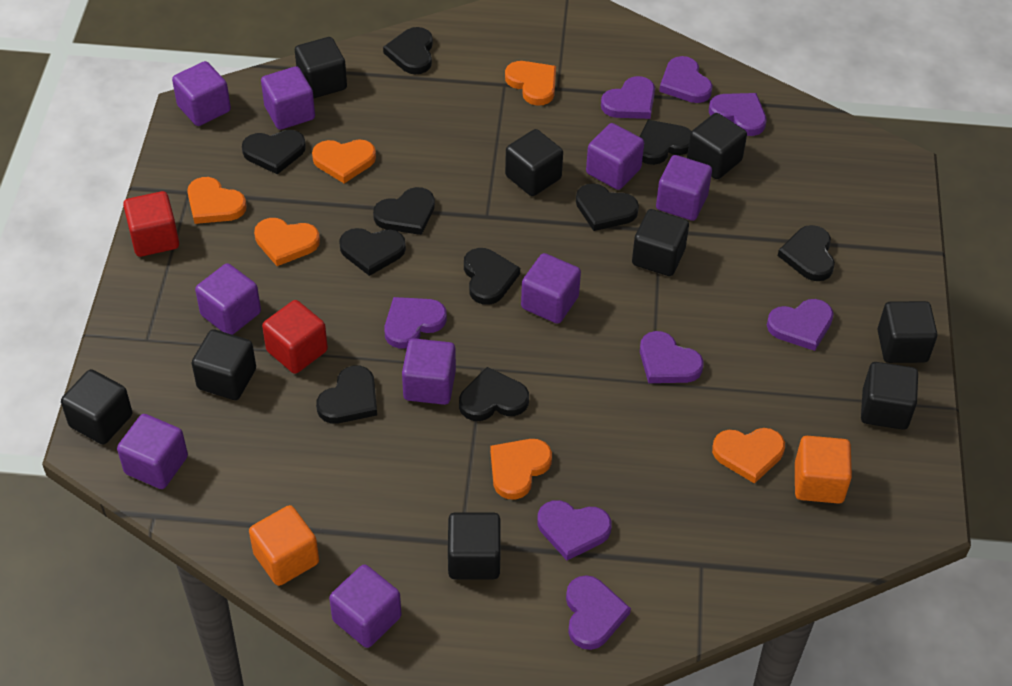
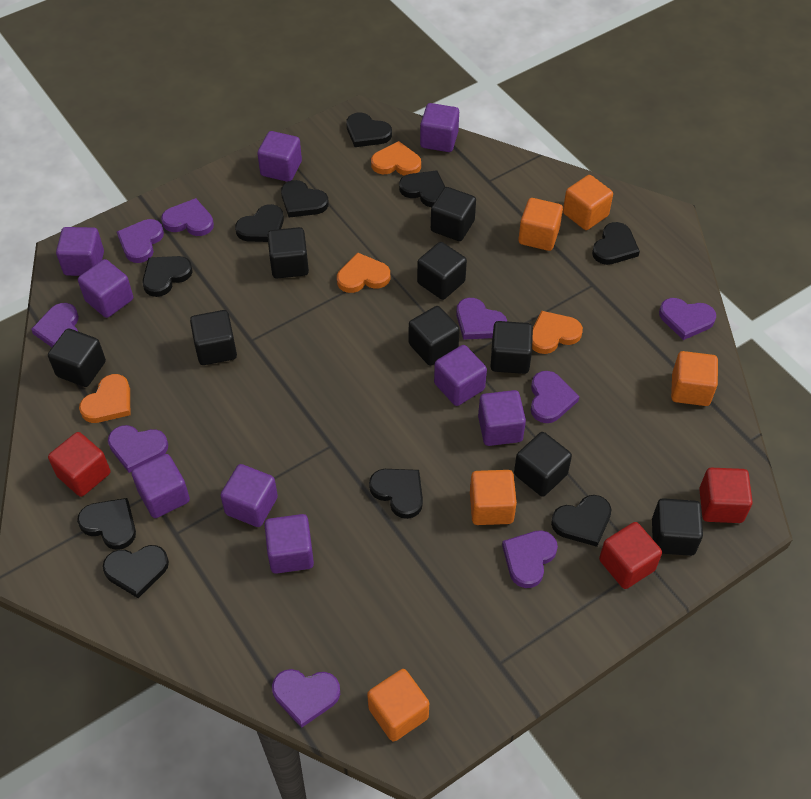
orange cube: 2 -> 5
orange heart: 6 -> 4
purple heart: 8 -> 9
red cube: 2 -> 3

